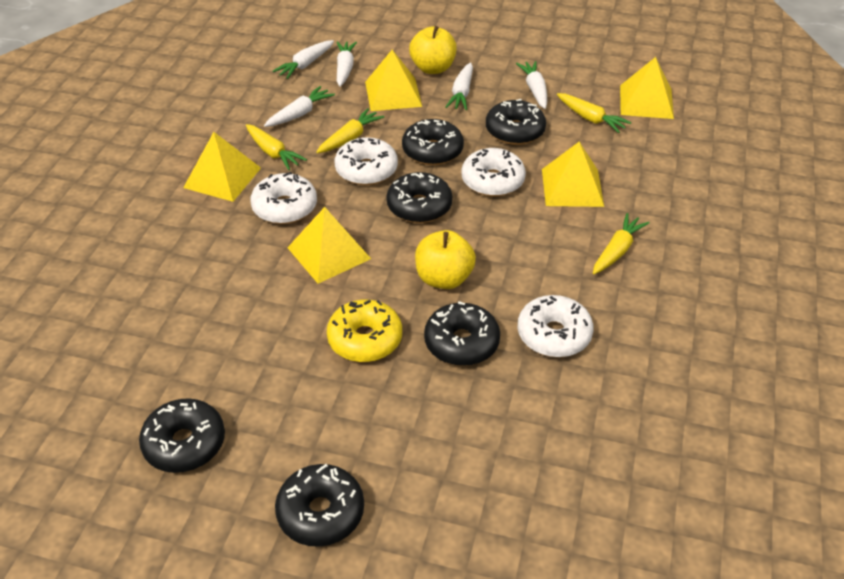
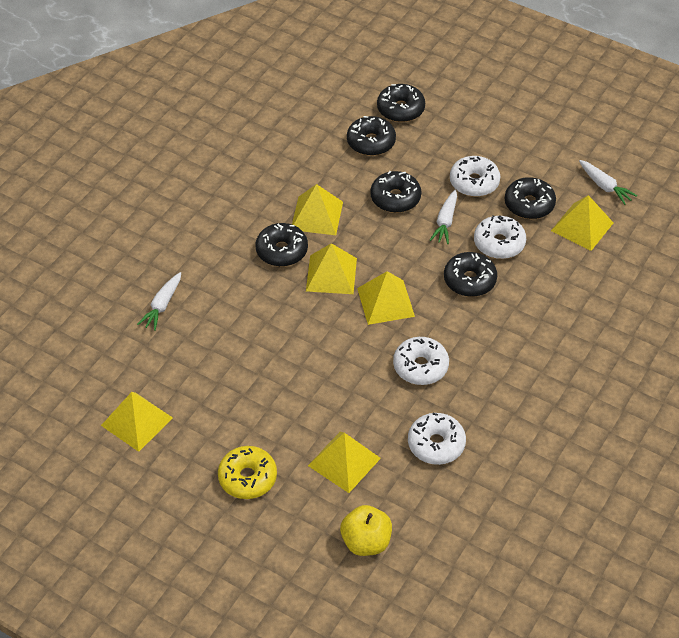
white carrot: 5 -> 3
yellow apple: 2 -> 1
yellow carrot: 4 -> 0
yellow pyramid: 5 -> 6

